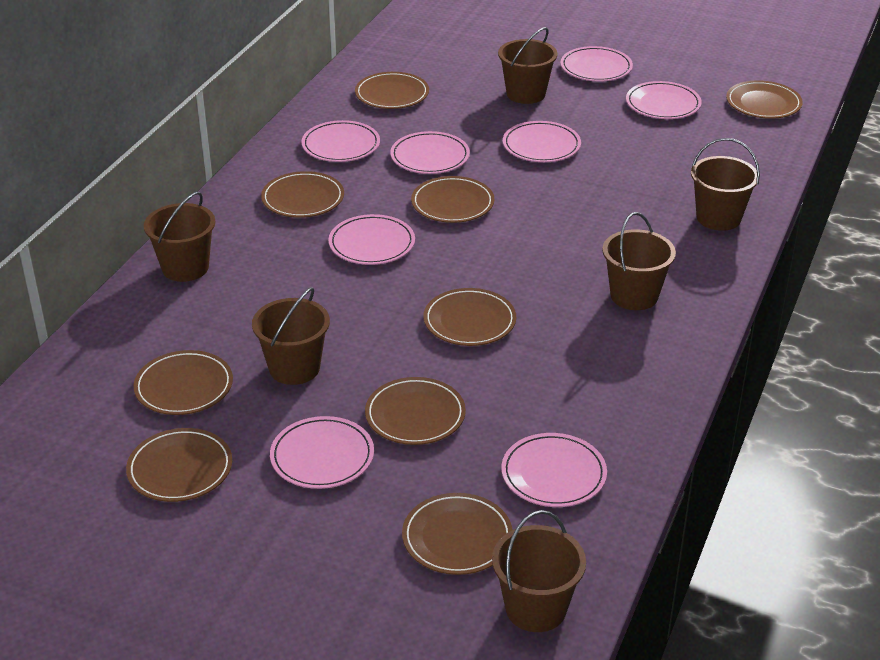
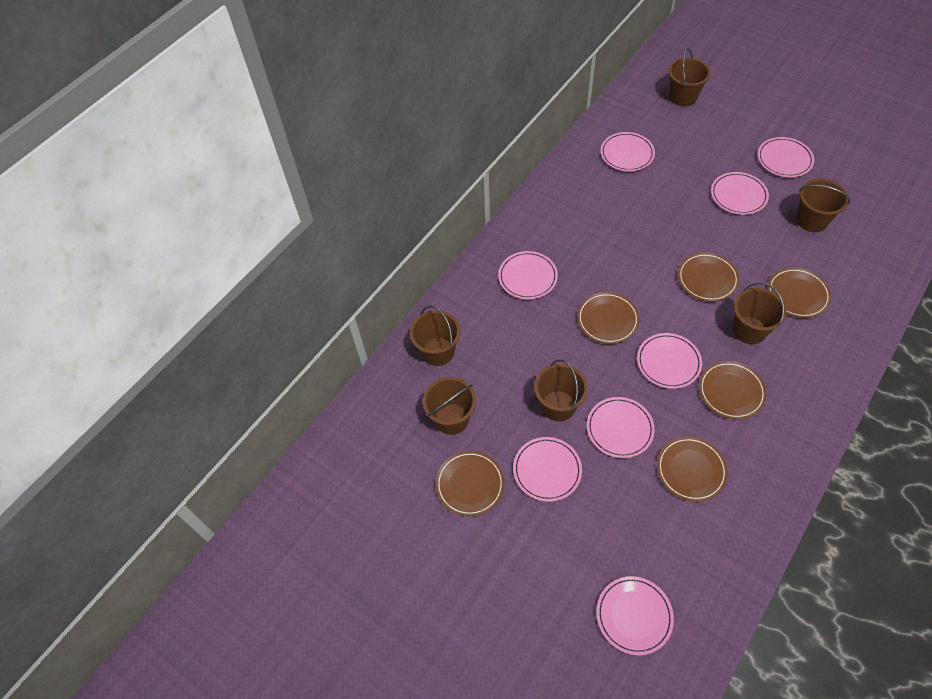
brown plate: 9 -> 6

